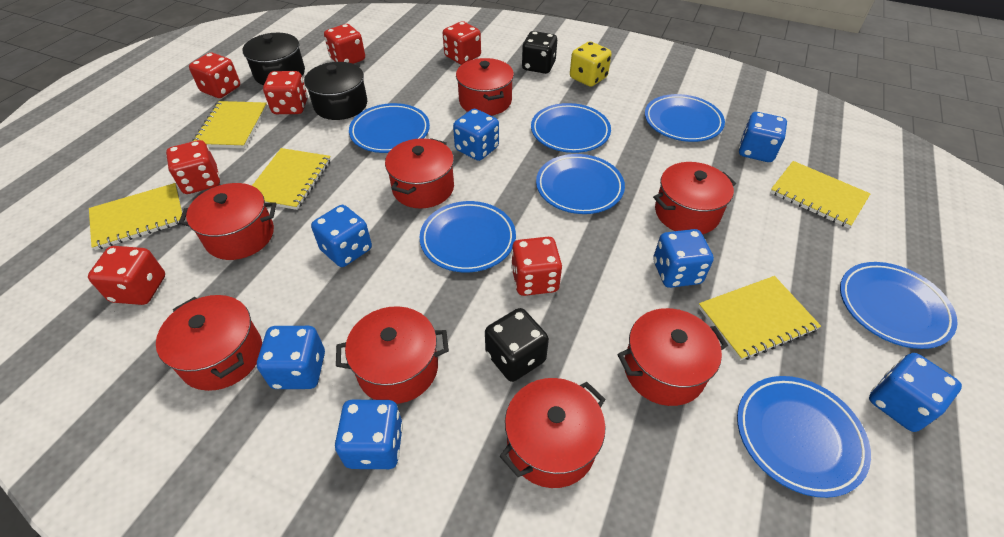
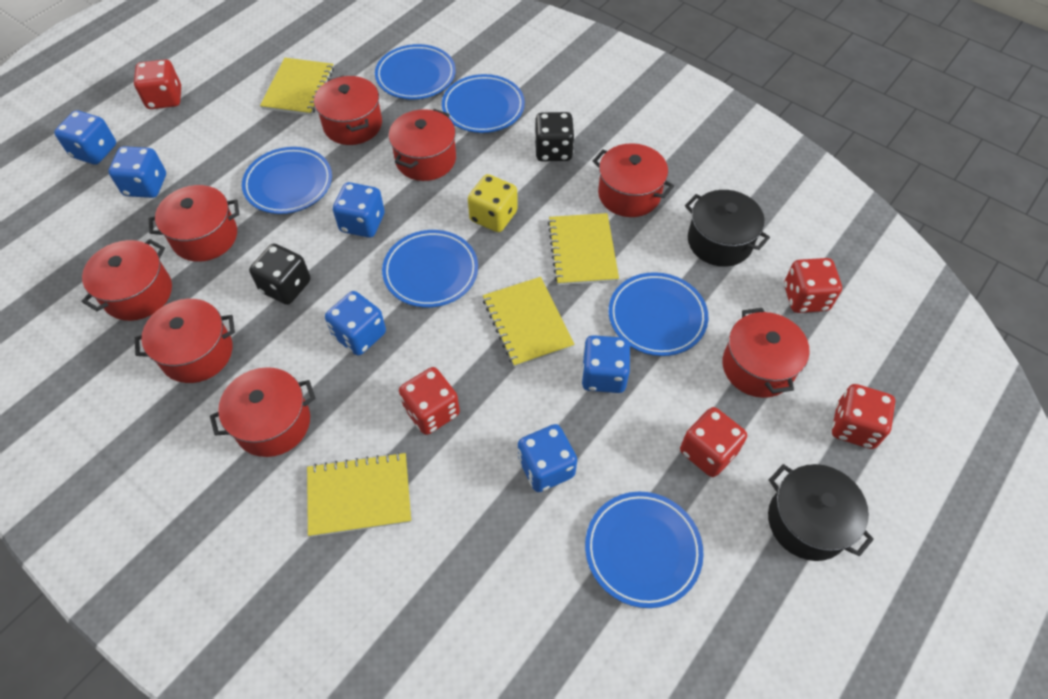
blue dice: 7 -> 6
blue plate: 7 -> 6
red dice: 7 -> 5
yellow notebook: 5 -> 4

